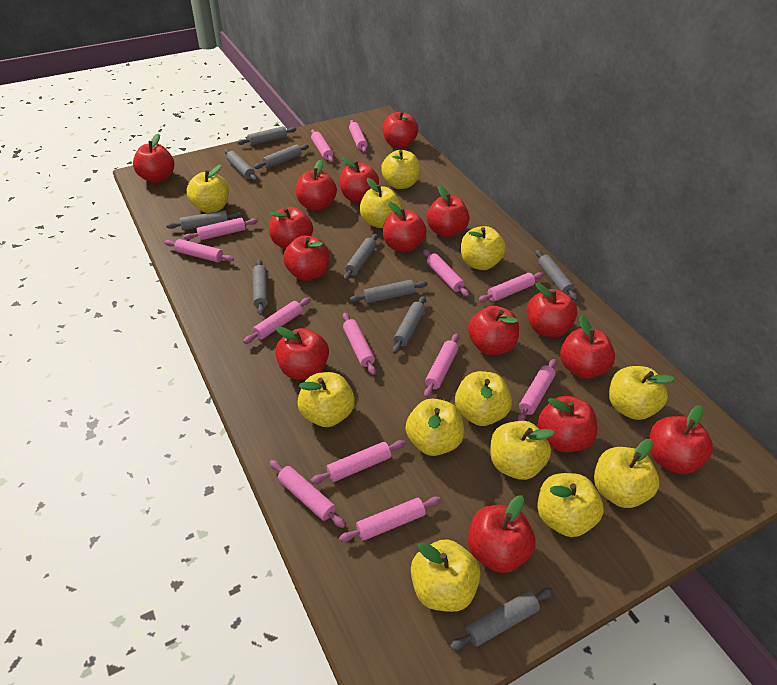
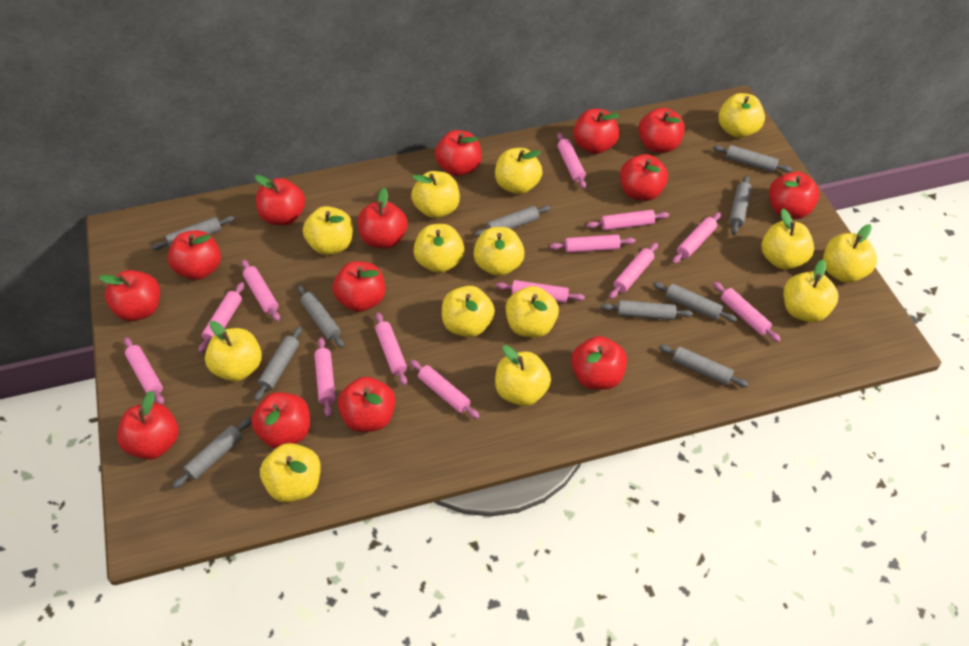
red apple: 15 -> 14
yellow apple: 12 -> 14

